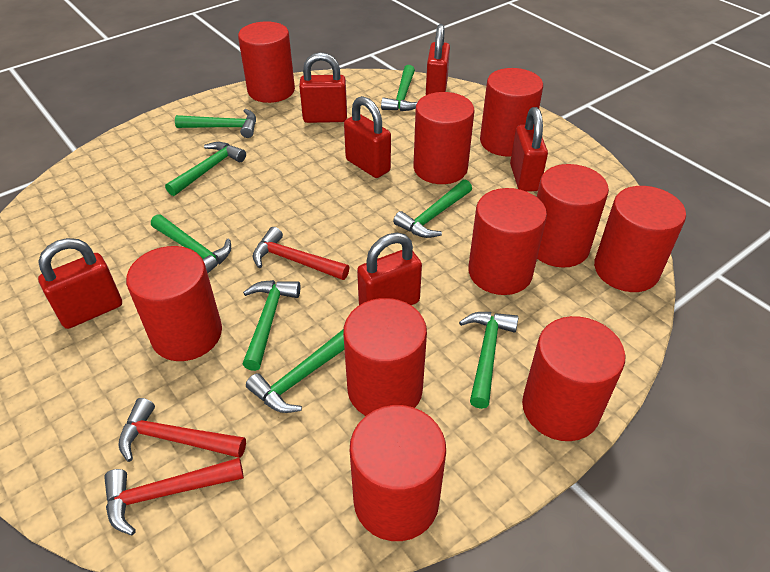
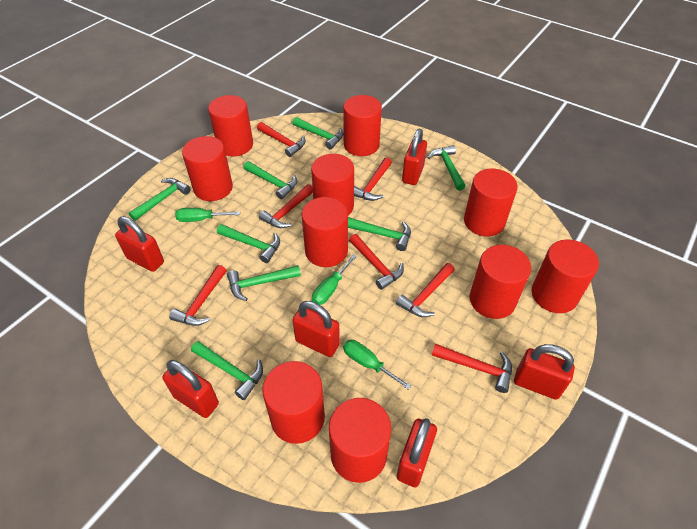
green screwdriver: 0 -> 3
red hammer: 3 -> 7

